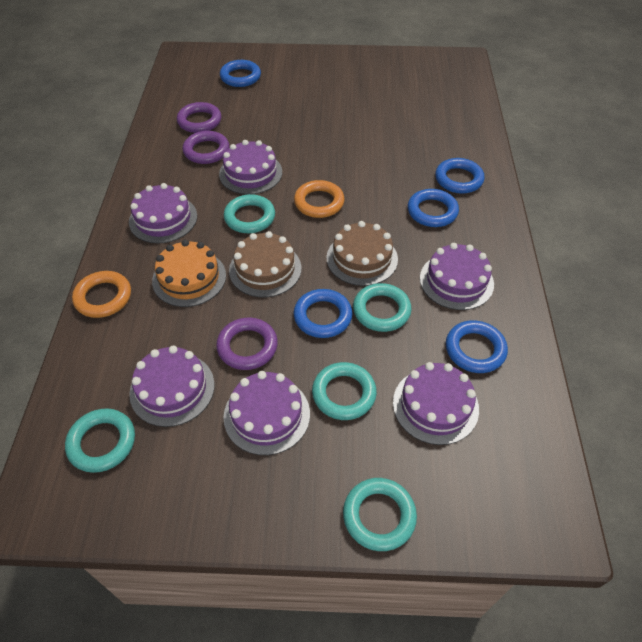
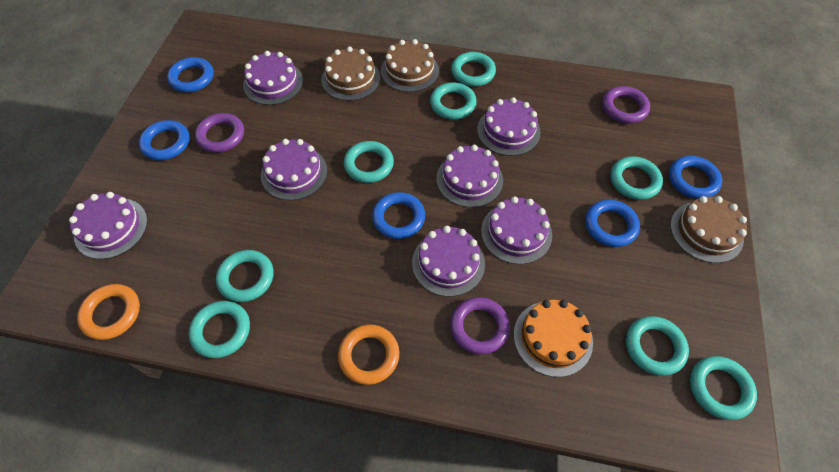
brown cake: 2 -> 3
purple cake: 6 -> 7
turquoise ring: 5 -> 8

